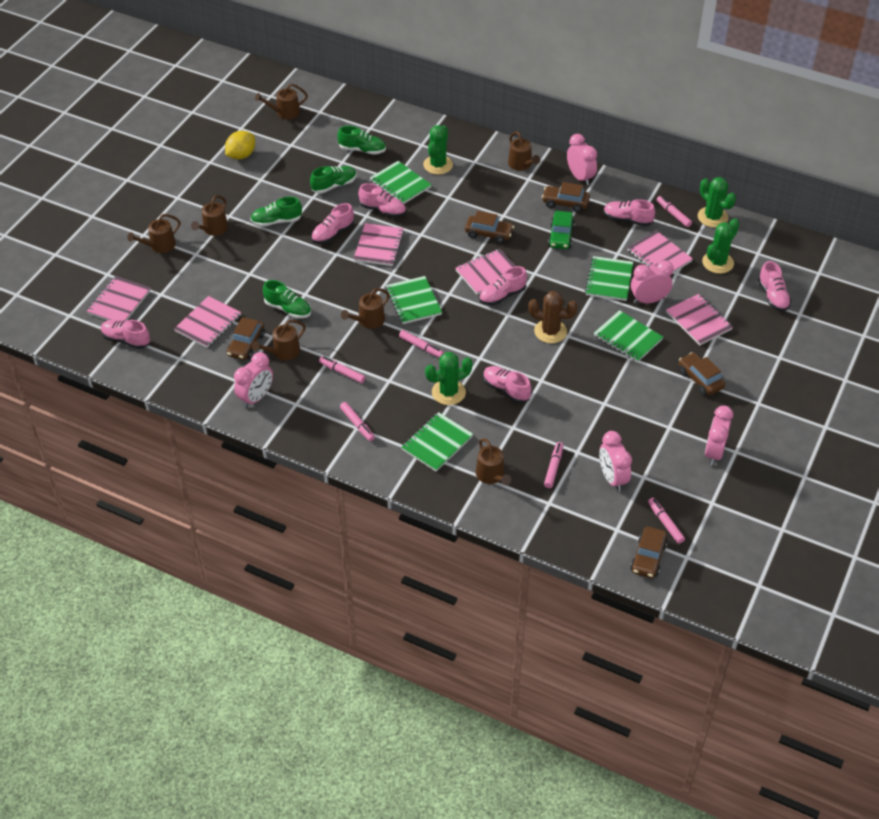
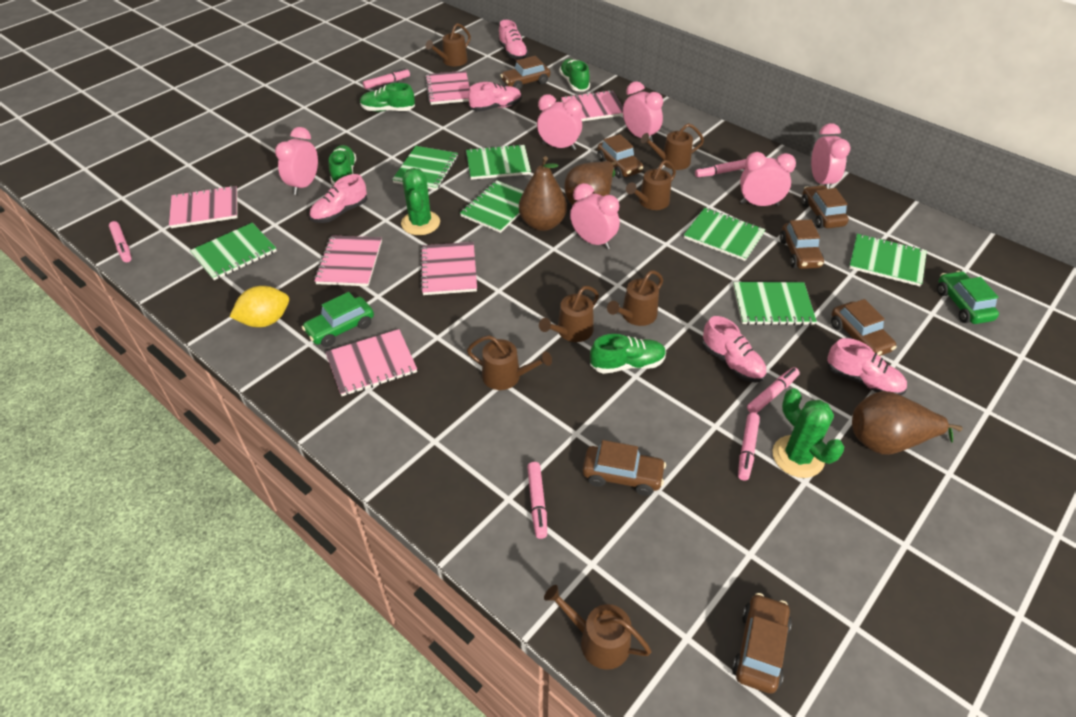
brown cactus: 1 -> 0
brown car: 5 -> 7
brown pear: 0 -> 3
green cactus: 4 -> 2
green car: 1 -> 2
green notebook: 5 -> 7
pink clock: 5 -> 6
pink shoe: 7 -> 5

